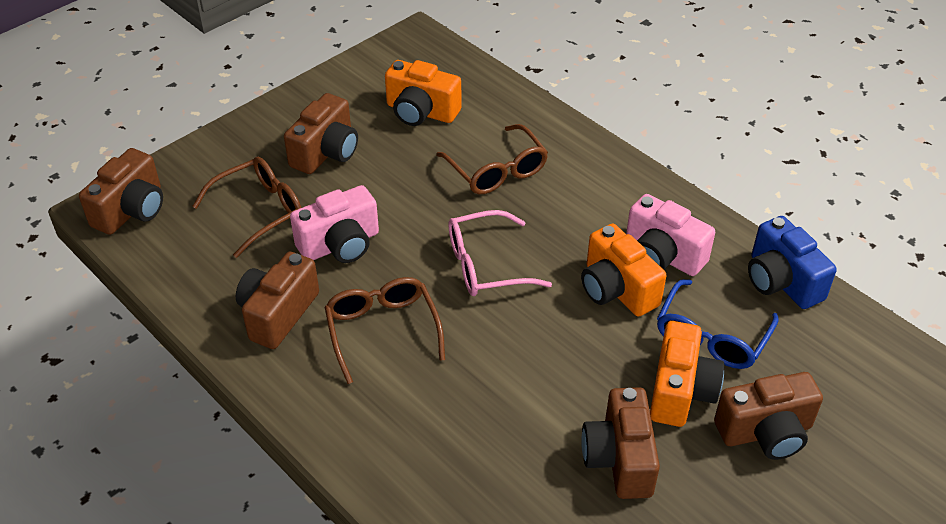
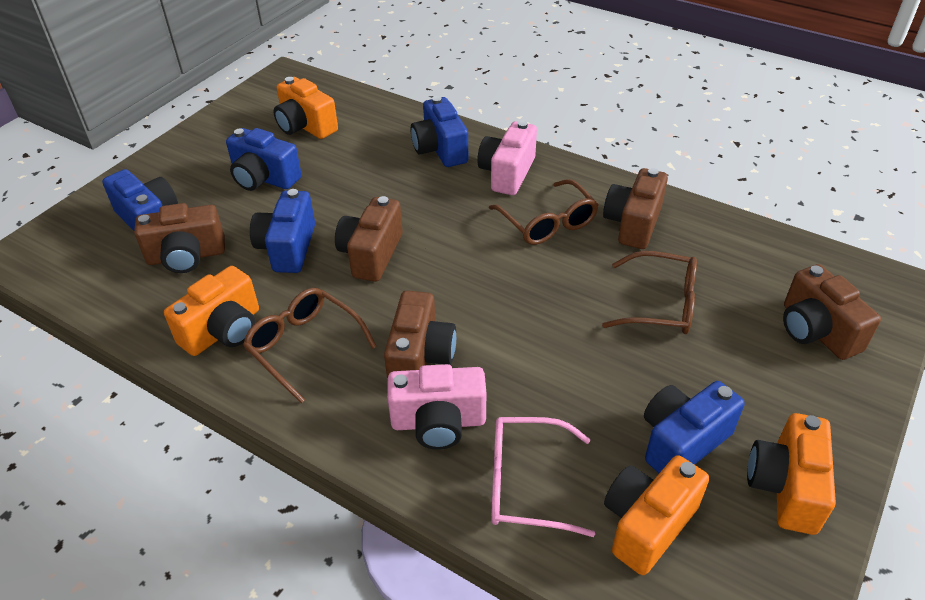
blue camera: 1 -> 5
blue glasses: 1 -> 0
orange camera: 3 -> 4

